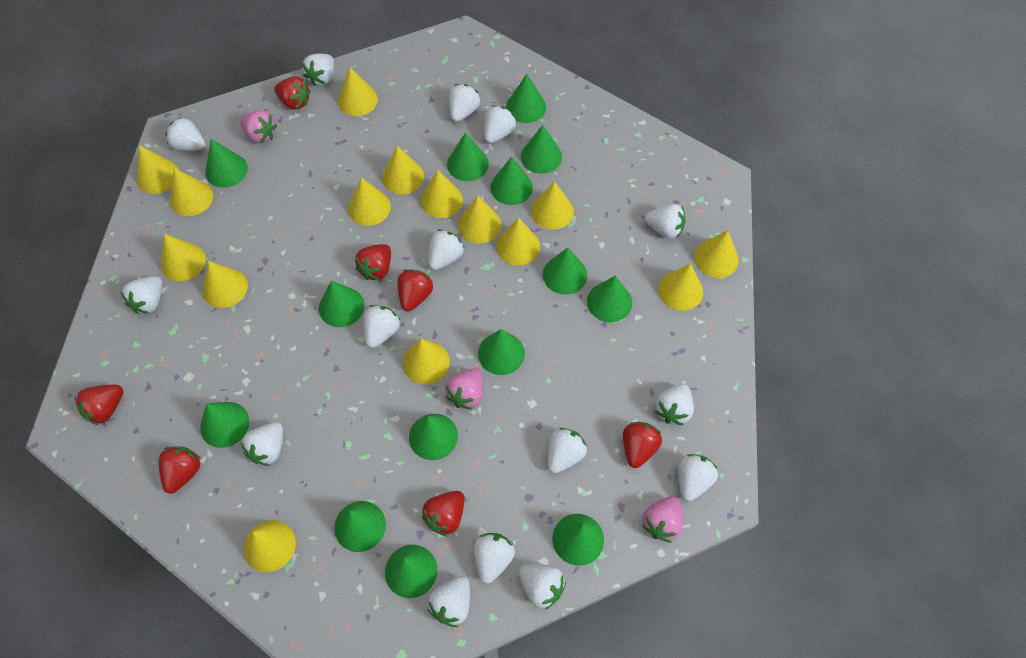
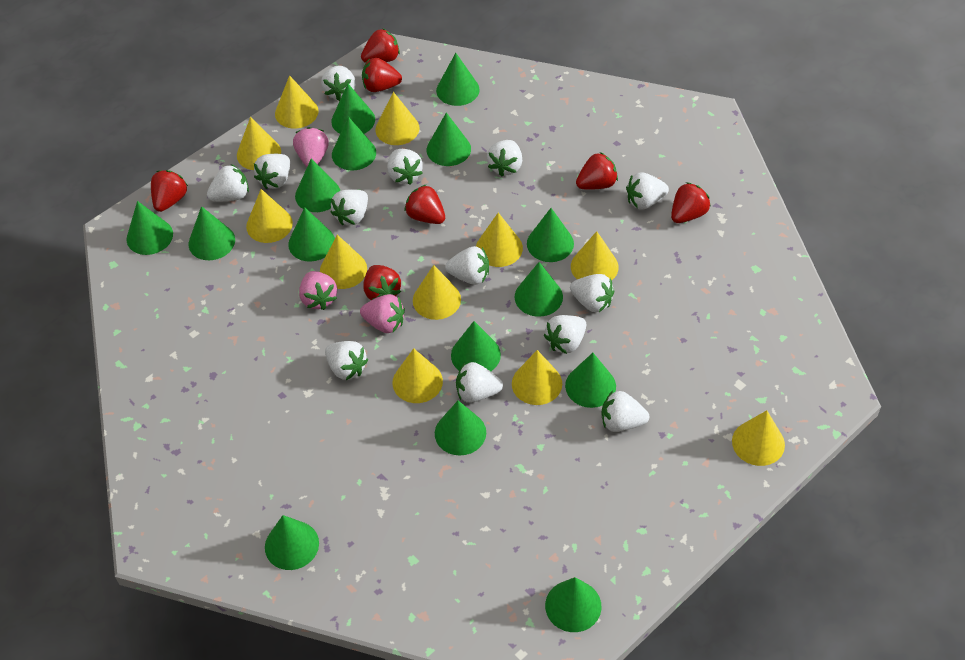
green cone: 14 -> 15
white strawberry: 15 -> 13
yellow cone: 15 -> 11

